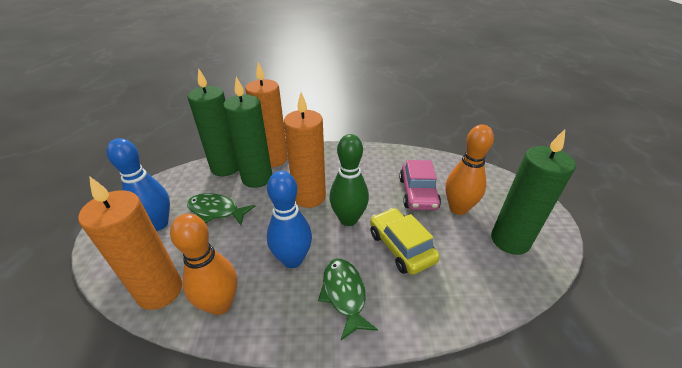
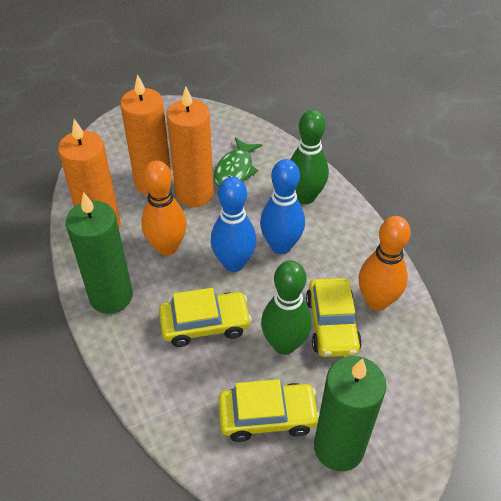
green bowling pin: 1 -> 2
green candle: 3 -> 2
green fish: 2 -> 1
pink car: 1 -> 0
yellow car: 1 -> 3

